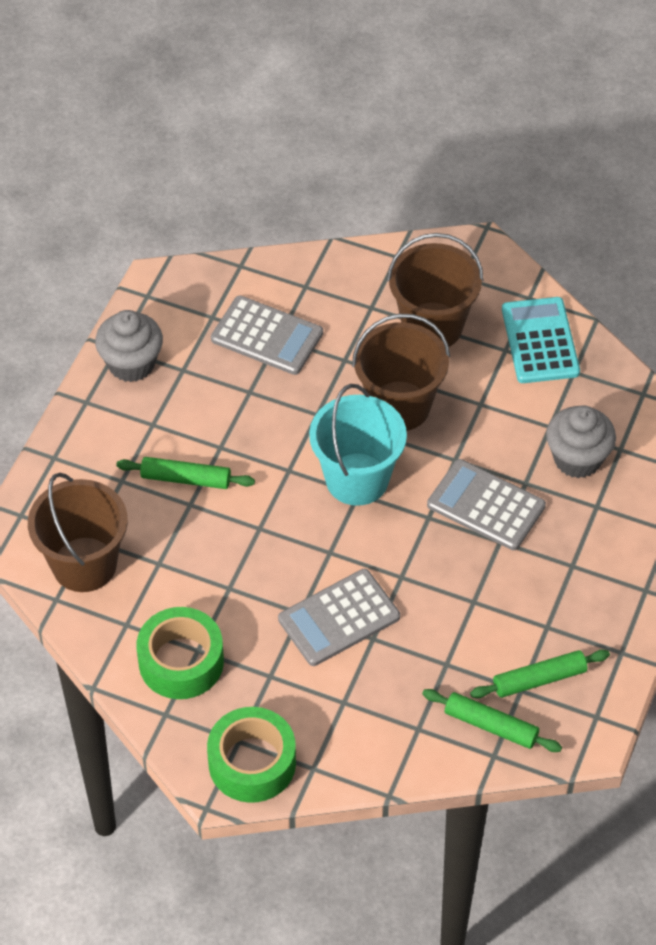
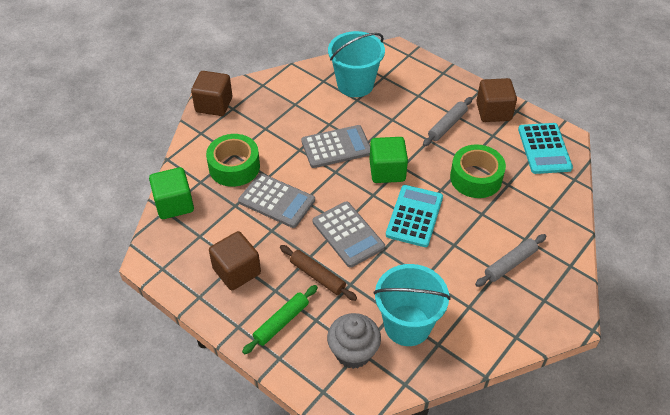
brown bucket: 3 -> 0
brown cube: 0 -> 3
brown rolling pin: 0 -> 1
green cube: 0 -> 2
green rolling pin: 3 -> 1
grey cupcake: 2 -> 1
grey rolling pin: 0 -> 2
turquoise bucket: 1 -> 2
turquoise calculator: 1 -> 2

